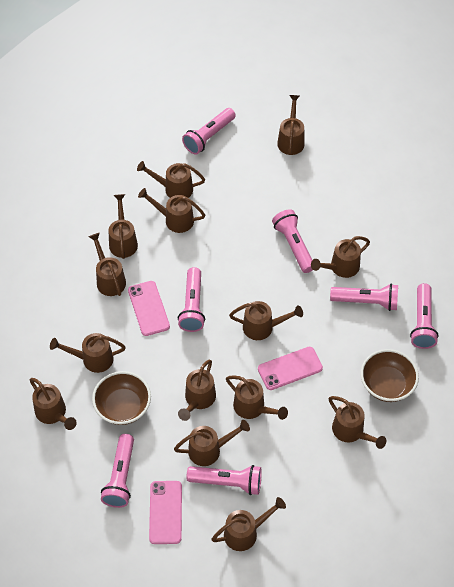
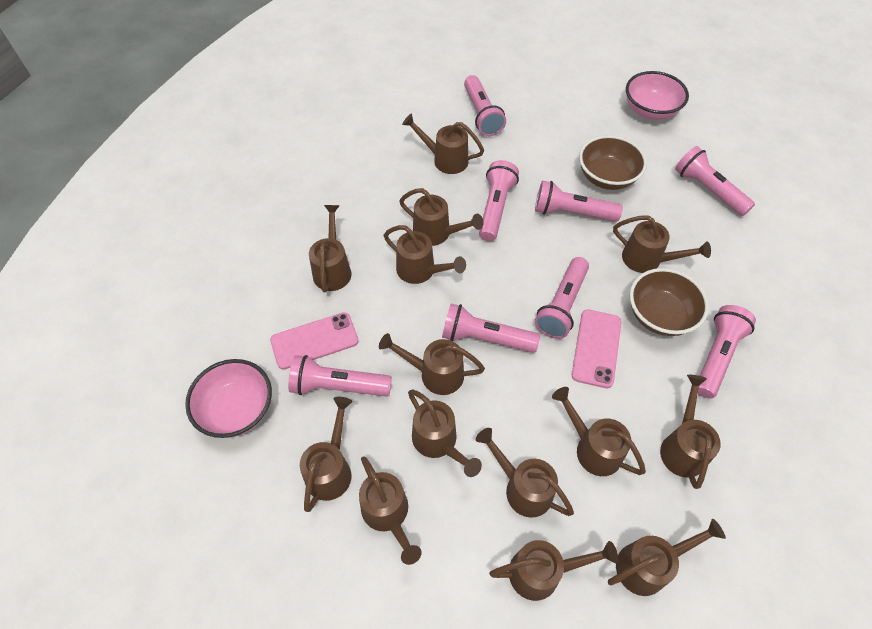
pink bowl: 0 -> 2
pink flashlight: 7 -> 8
pink phone: 3 -> 2

